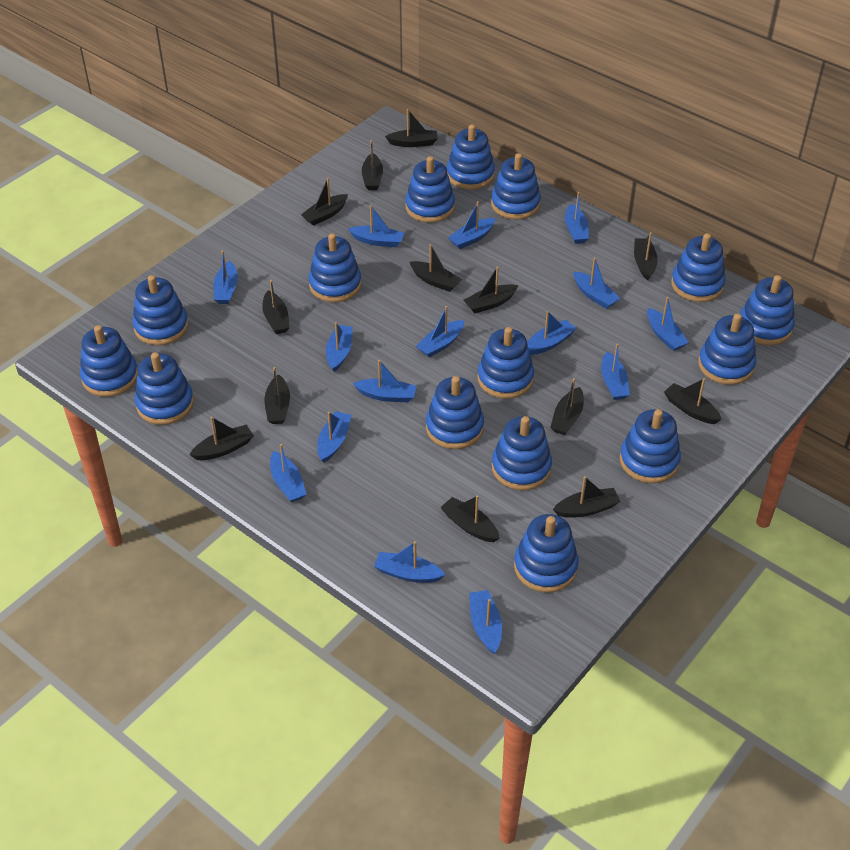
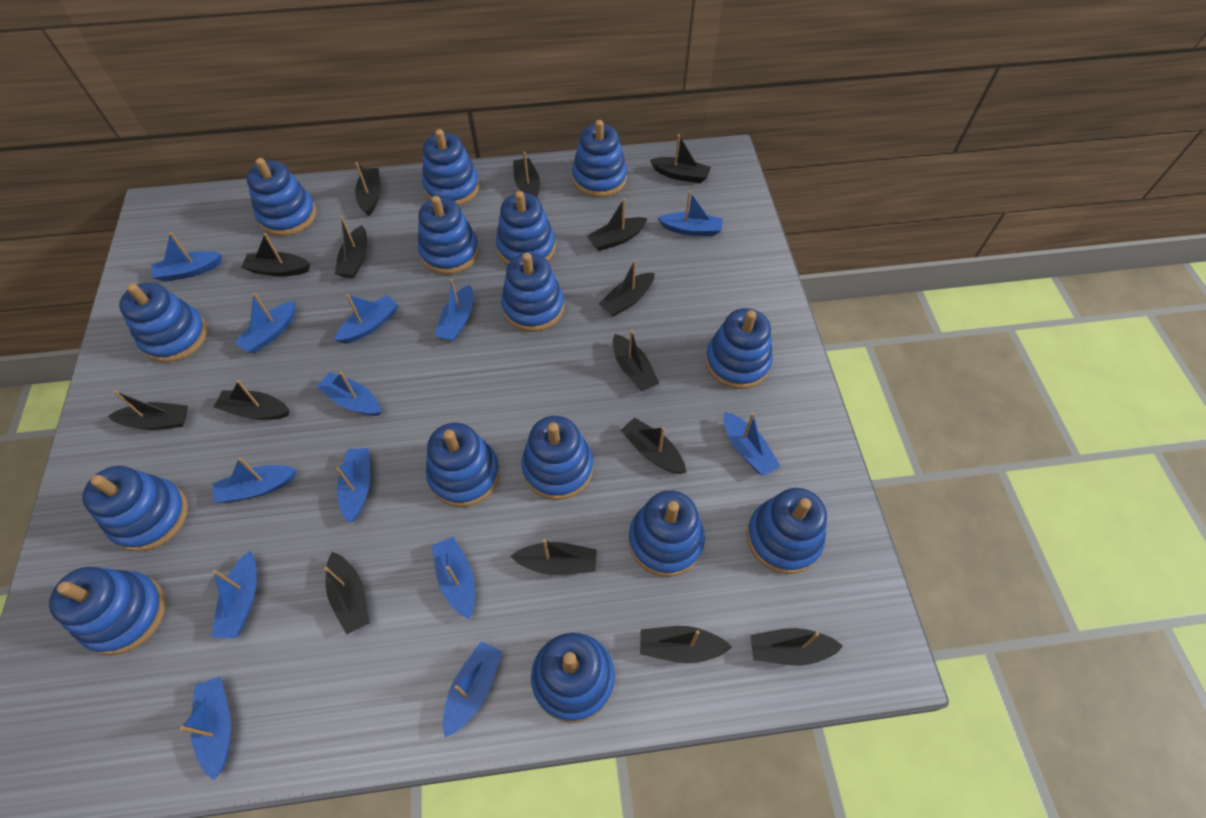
black boat: 13 -> 15
blue boat: 15 -> 13

